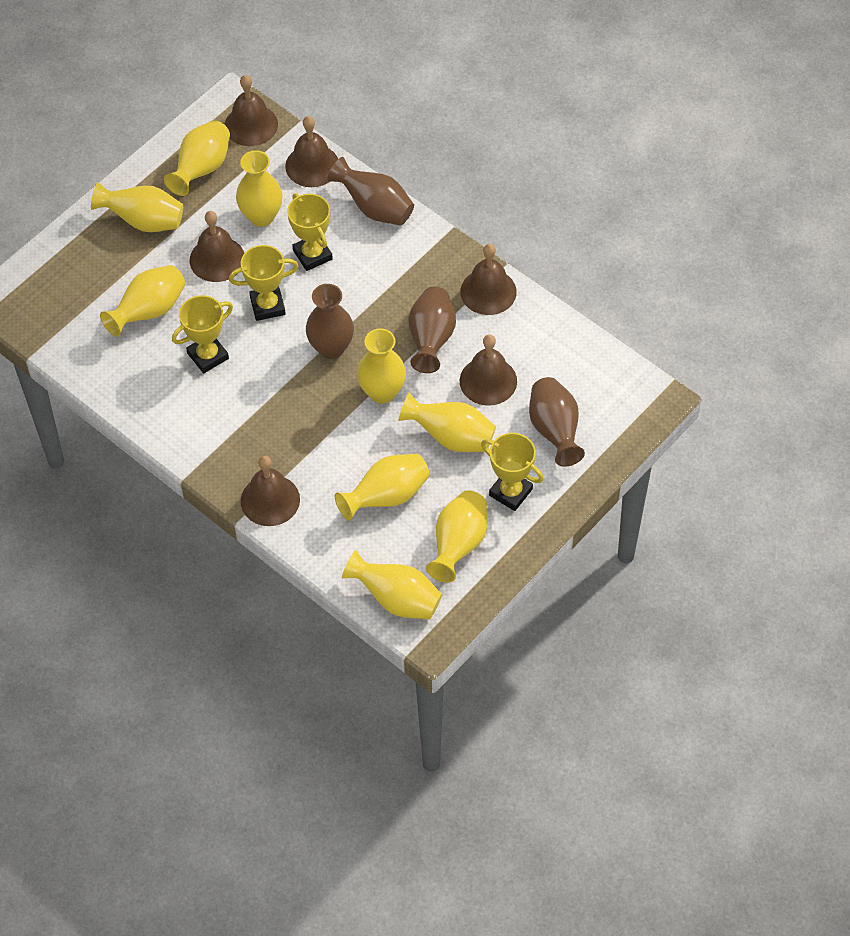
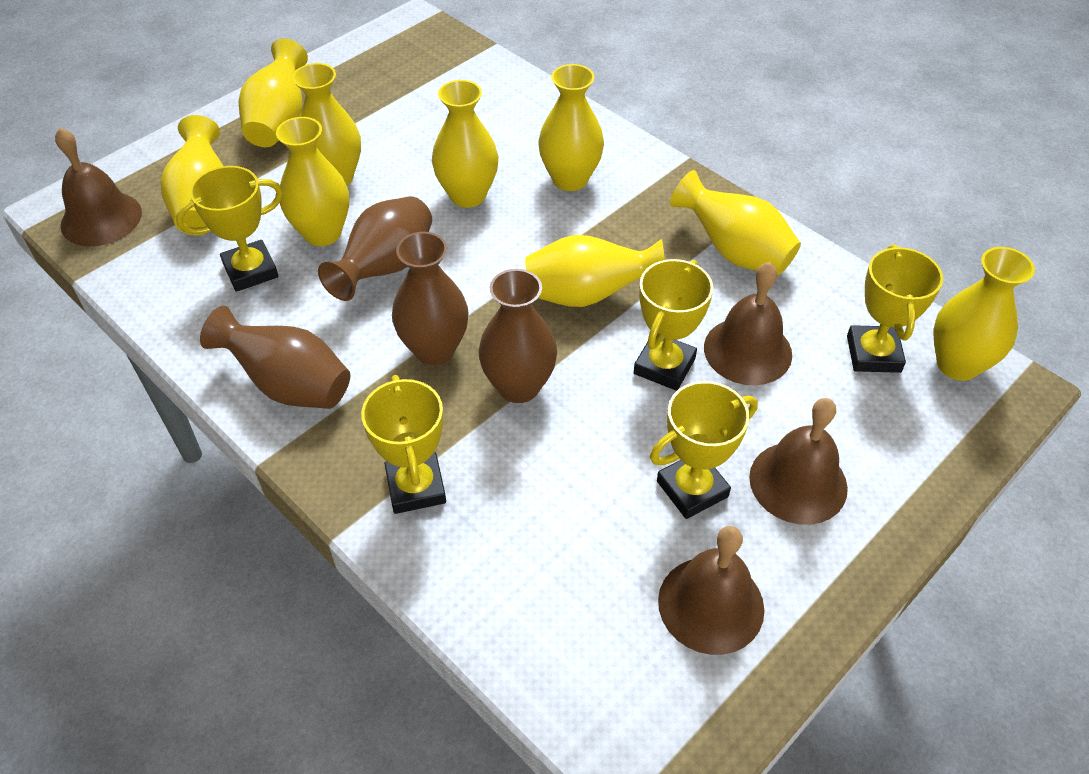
brown bell: 6 -> 4
yellow trophy: 4 -> 5

